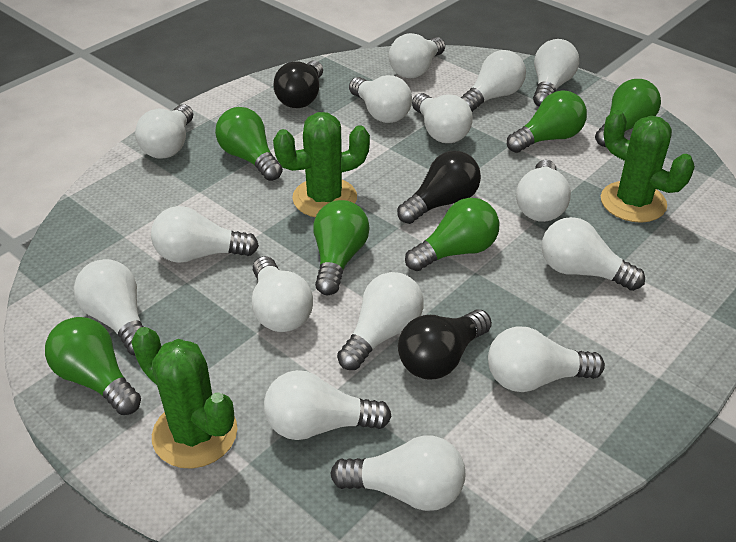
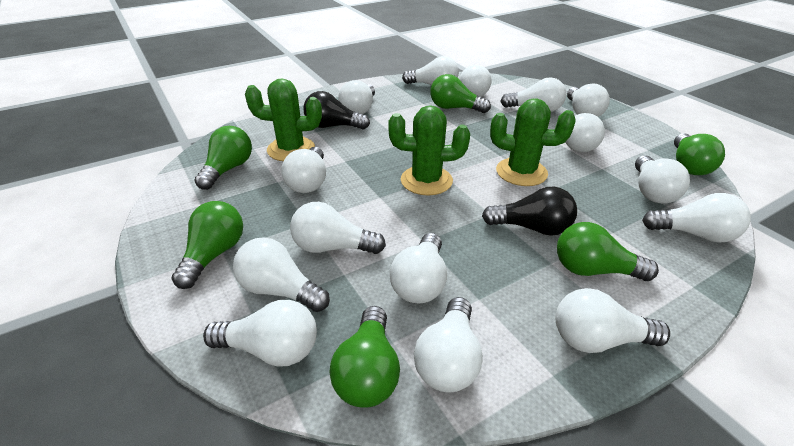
black light bulb: 3 -> 2

